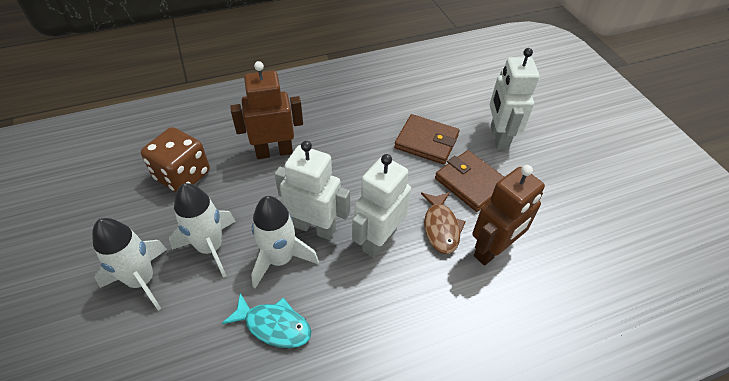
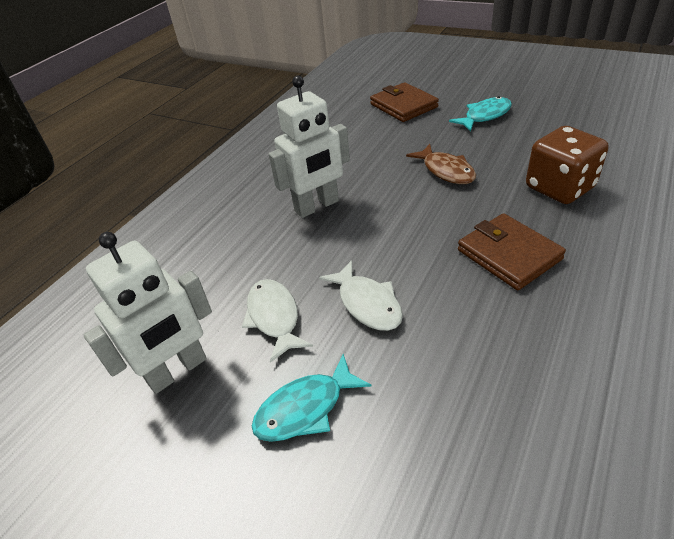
brown robot: 2 -> 0
turquoise fish: 1 -> 2
white fish: 0 -> 2
white robot: 3 -> 2
white rocket: 3 -> 0

